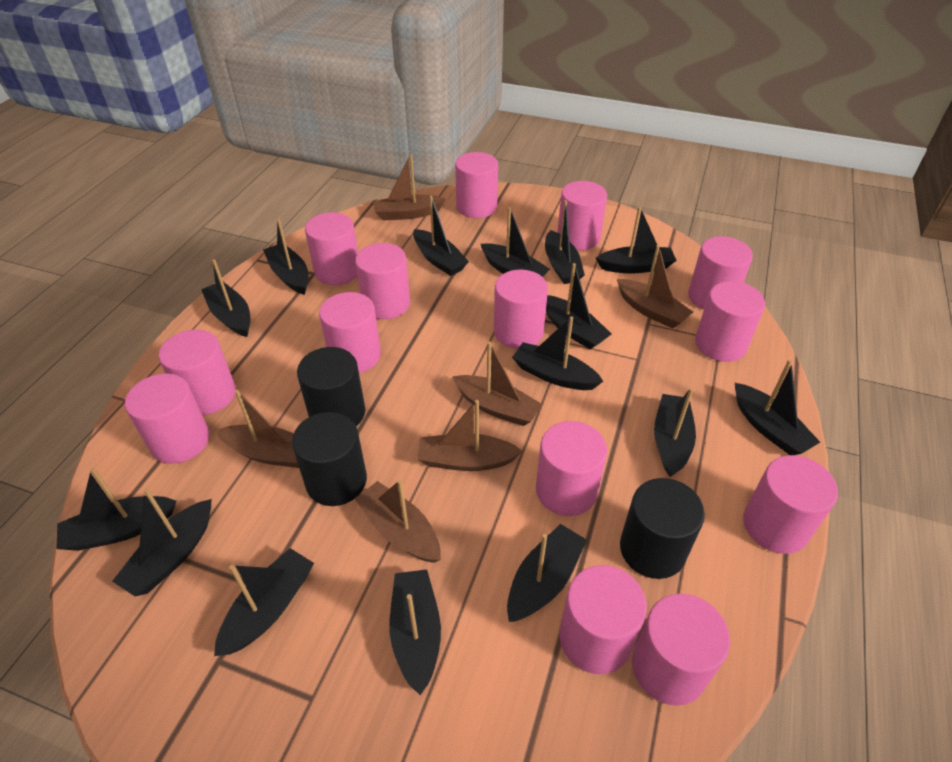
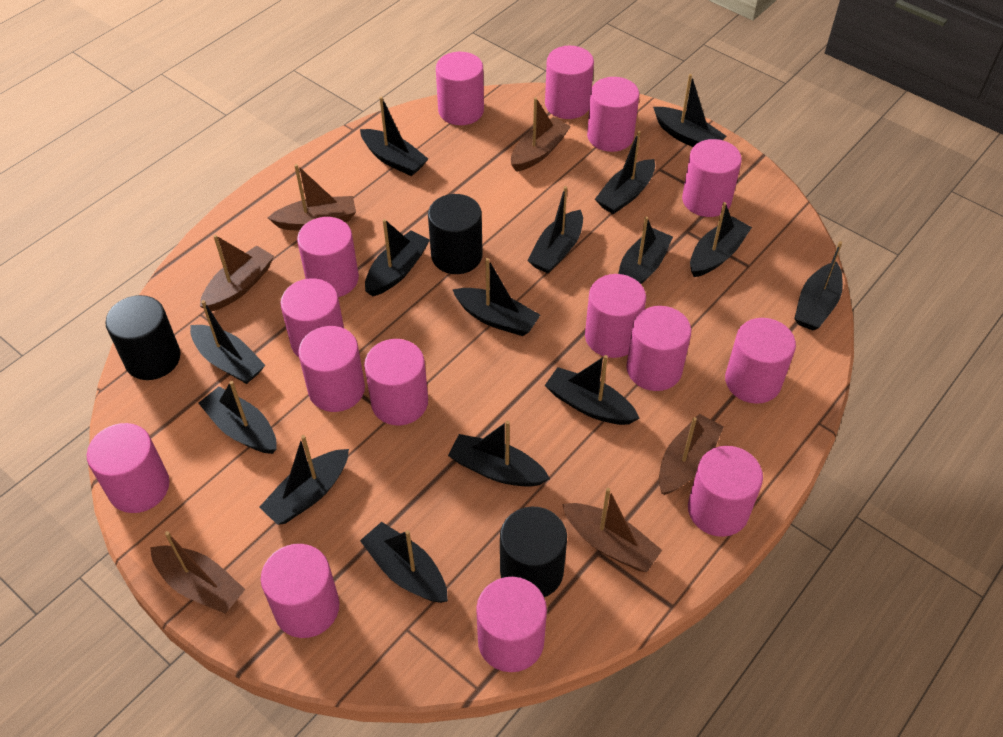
pink cylinder: 14 -> 15

